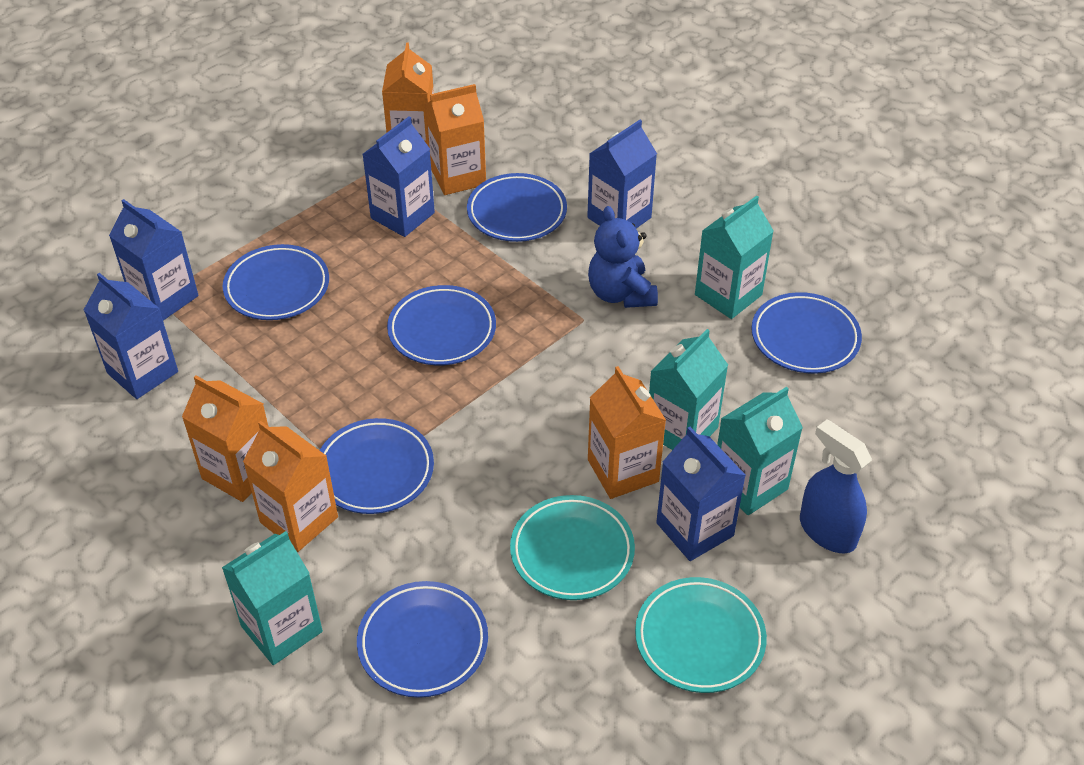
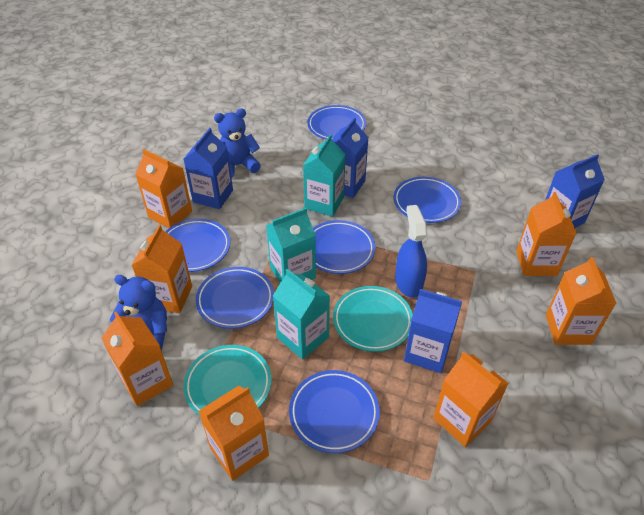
blue carton: 5 -> 4
blue teddy bear: 1 -> 2
orange carton: 5 -> 7
turquoise carton: 4 -> 3

